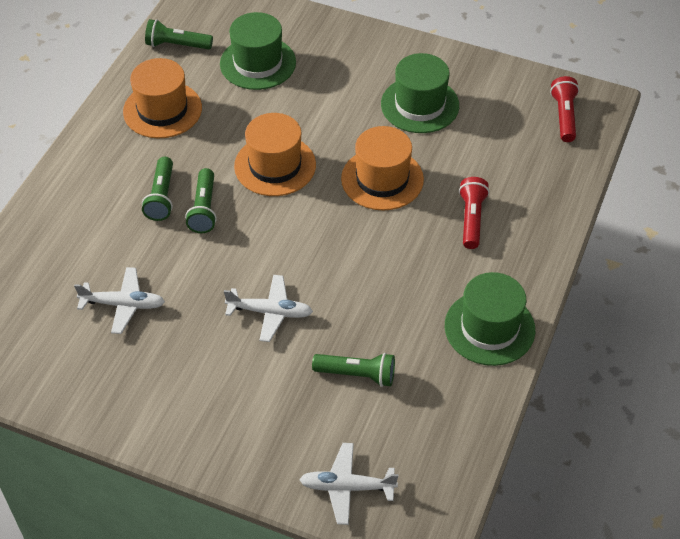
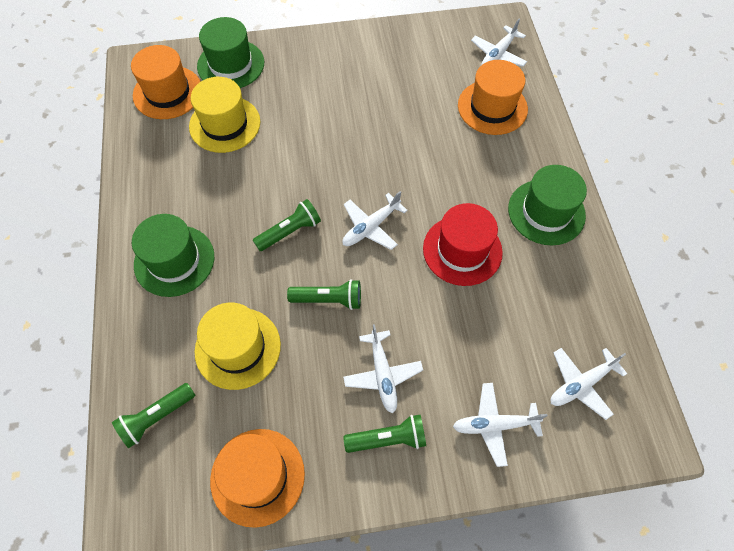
red flashlight: 2 -> 0
red hat: 0 -> 1
white plane: 3 -> 5
yellow hat: 0 -> 2

